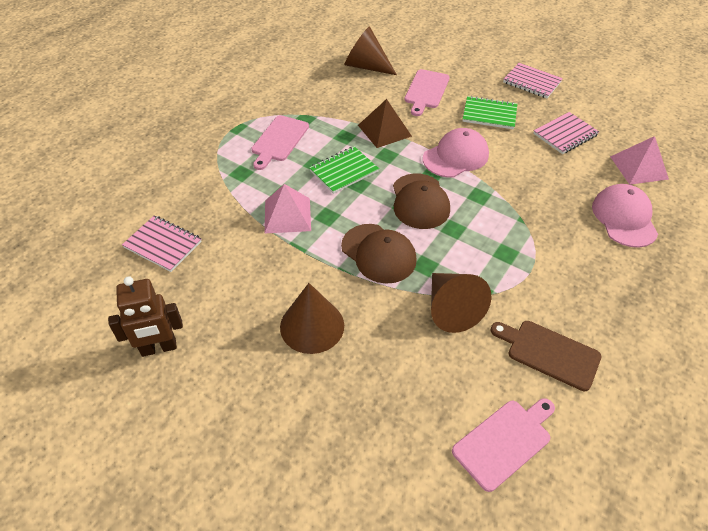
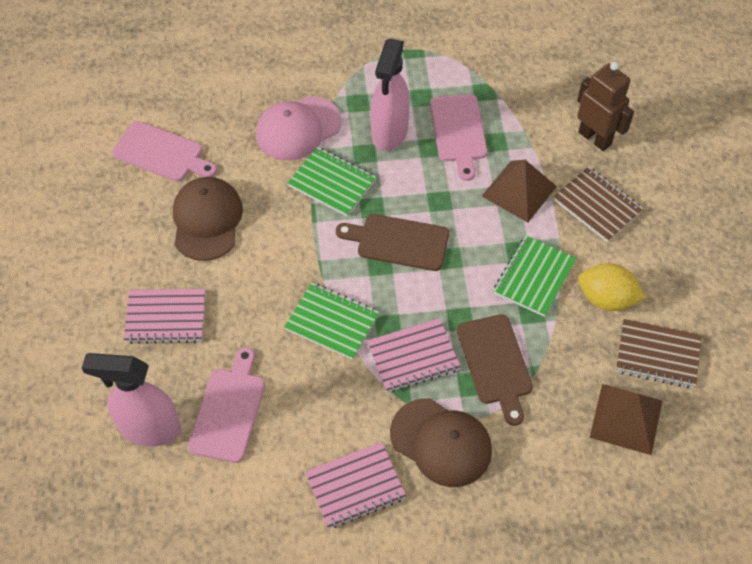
brown cone: 3 -> 0
brown cutting board: 1 -> 2
brown notebook: 0 -> 2
brown pyramid: 1 -> 2
green notebook: 2 -> 3
pink cap: 2 -> 1
pink pyramid: 2 -> 0
pink spray bottle: 0 -> 2
yellow lemon: 0 -> 1

